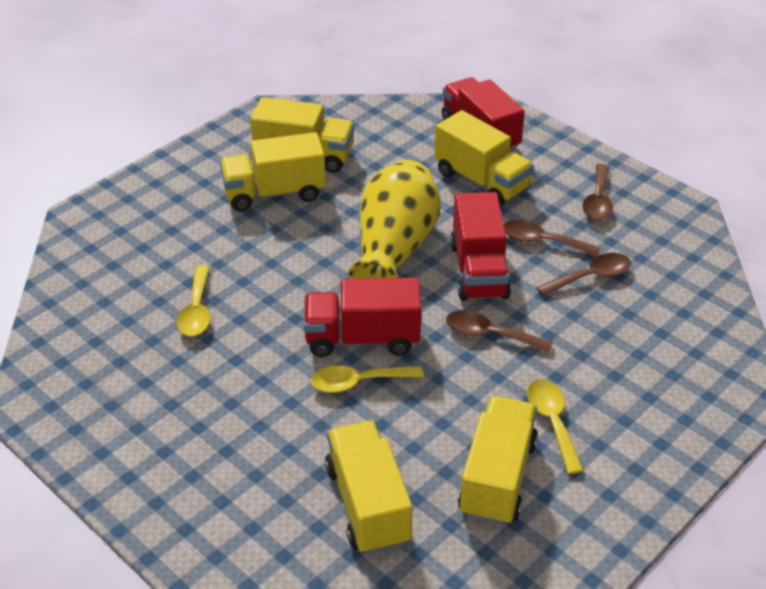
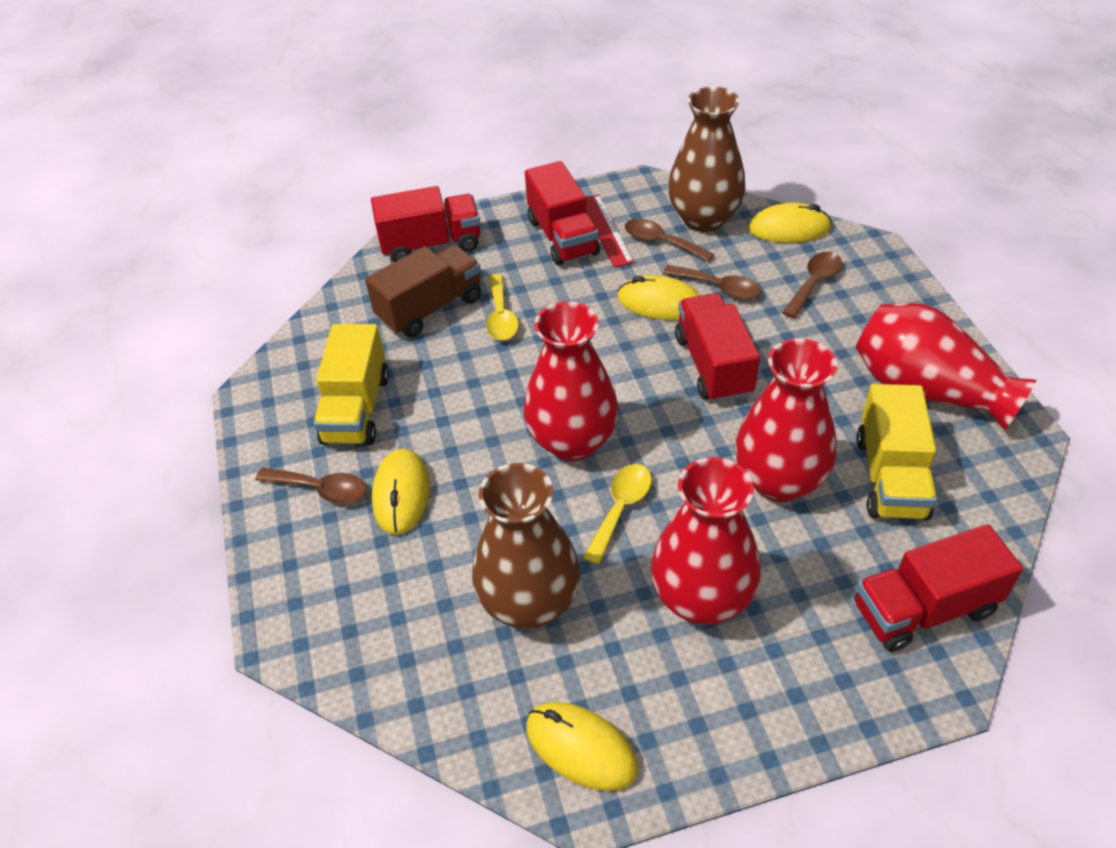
brown truck: 0 -> 1
brown vase: 0 -> 2
red ruler: 0 -> 1
red truck: 3 -> 4
red vase: 0 -> 4
yellow mouse: 0 -> 4
yellow spoon: 3 -> 2
yellow truck: 5 -> 2
yellow vase: 1 -> 0

